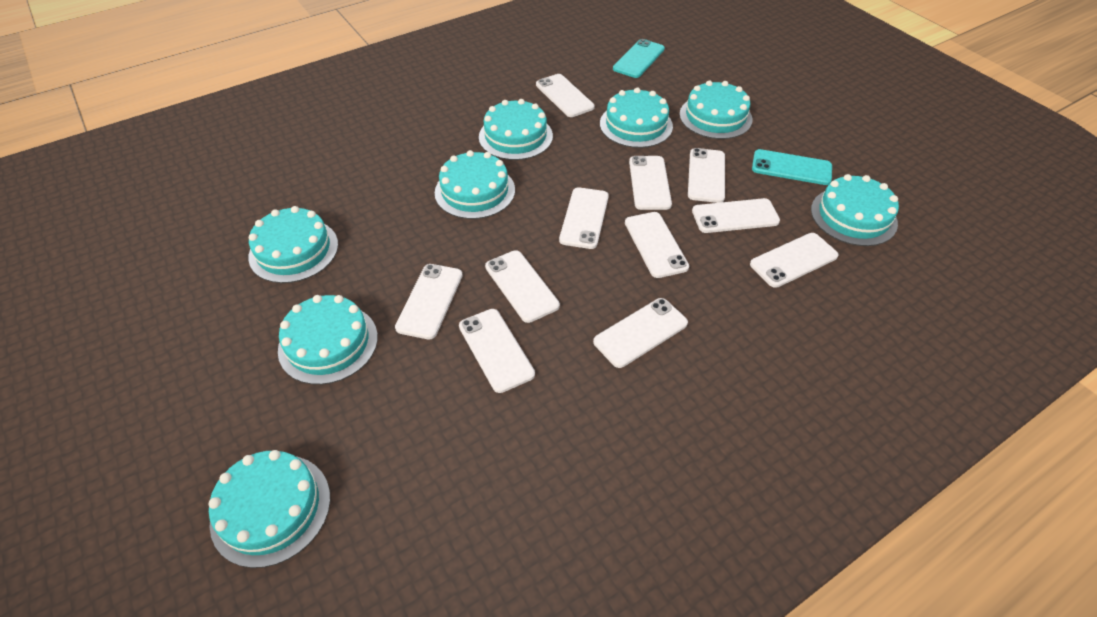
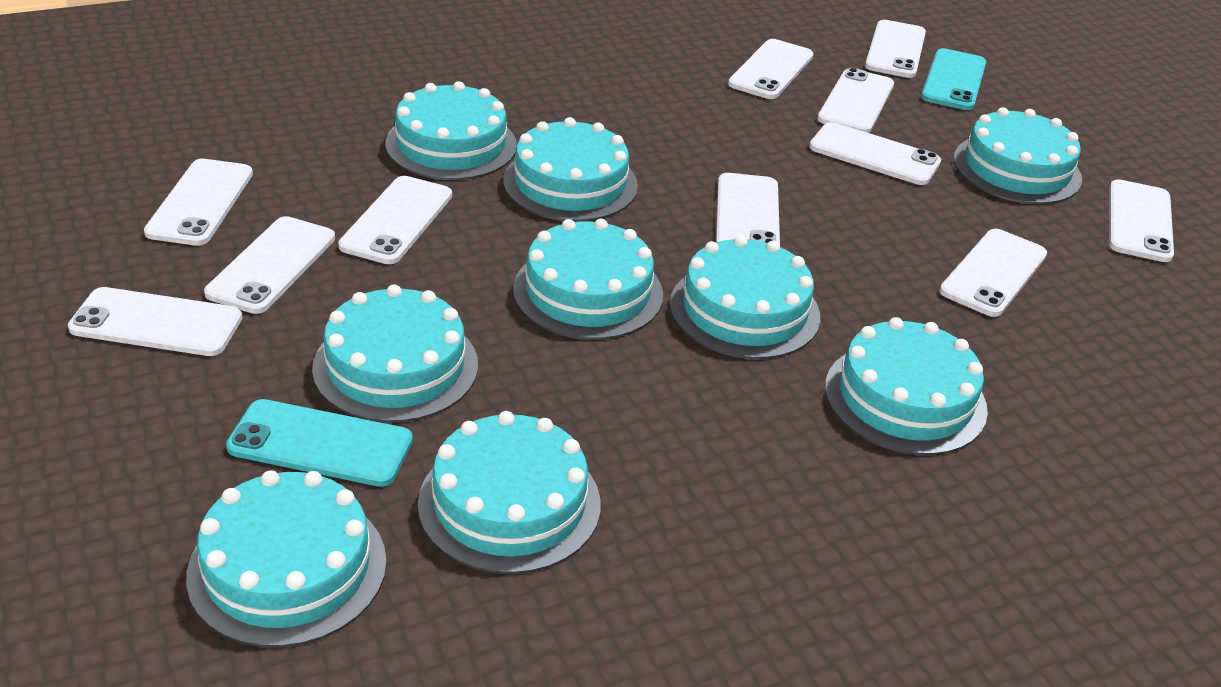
turquoise cake: 8 -> 9

